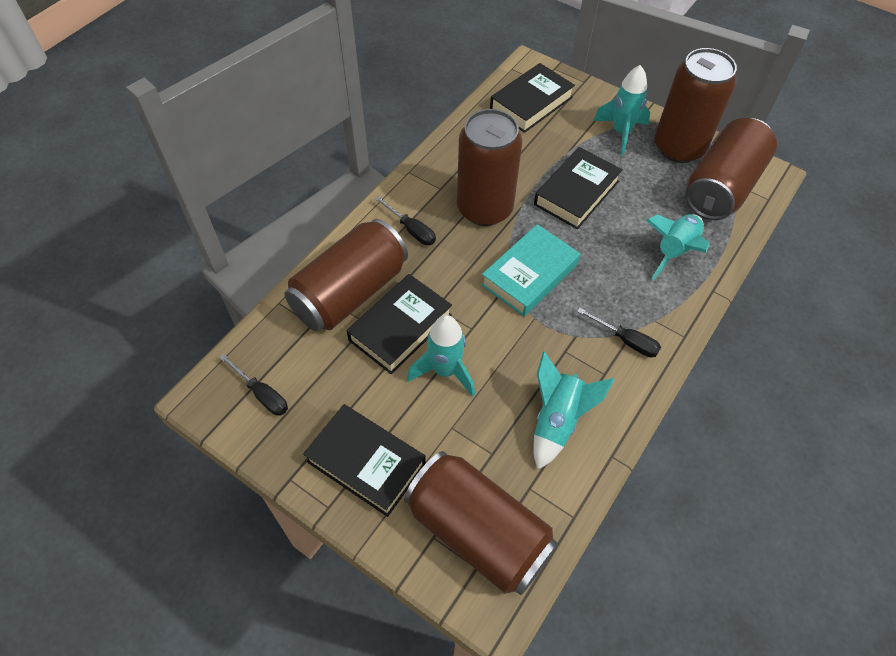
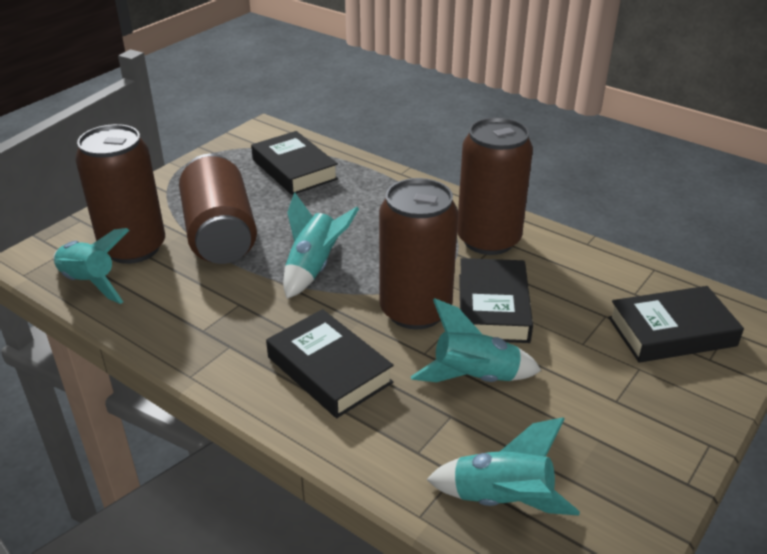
black screwdriver: 3 -> 0
brown can: 5 -> 4
turquoise book: 1 -> 0

